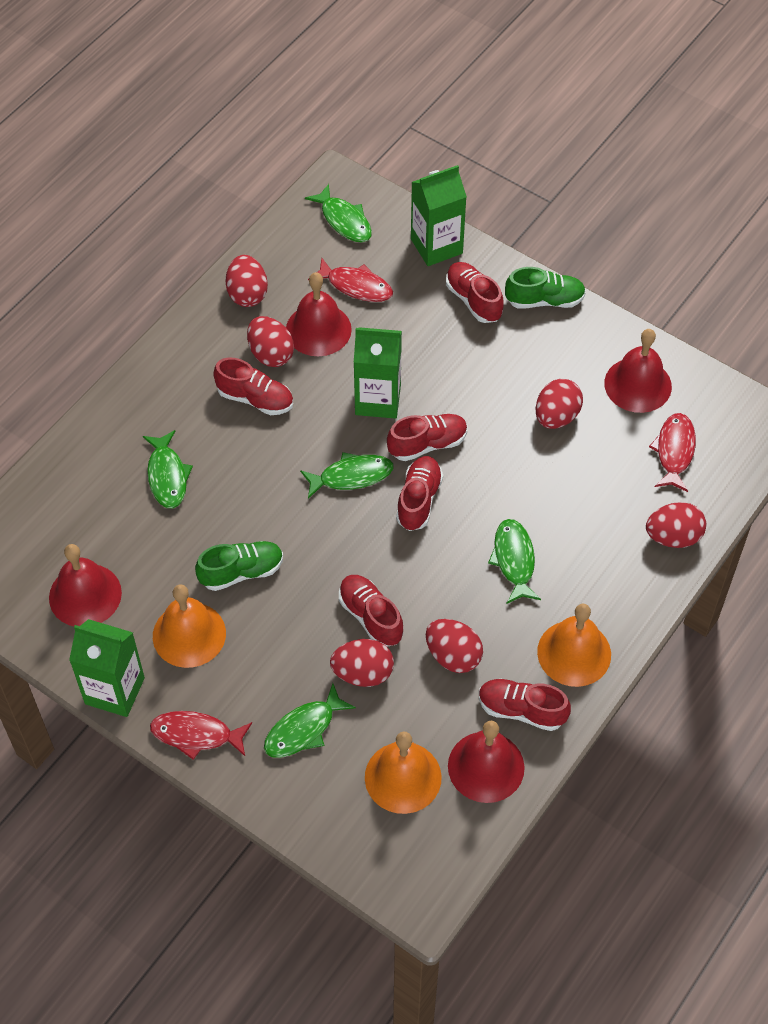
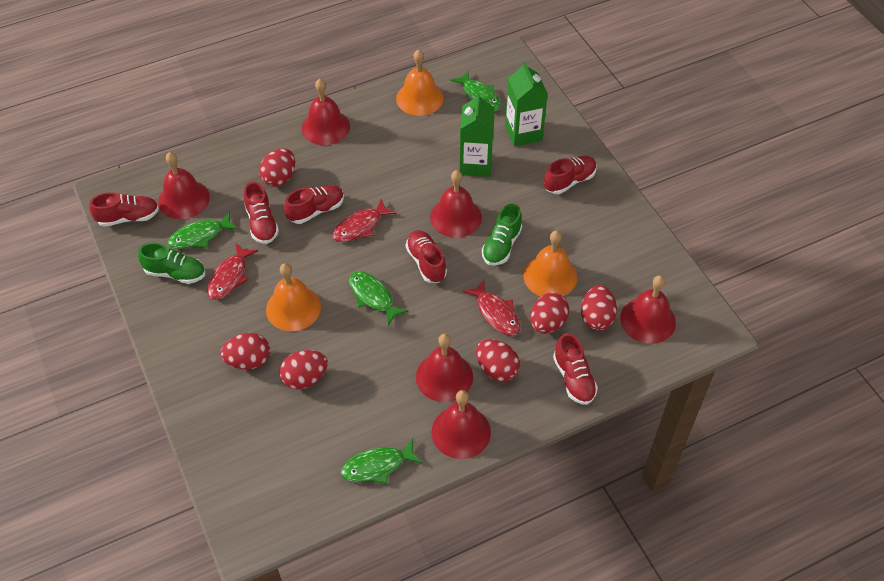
green carton: 3 -> 2
green fish: 5 -> 4
red bell: 4 -> 6

